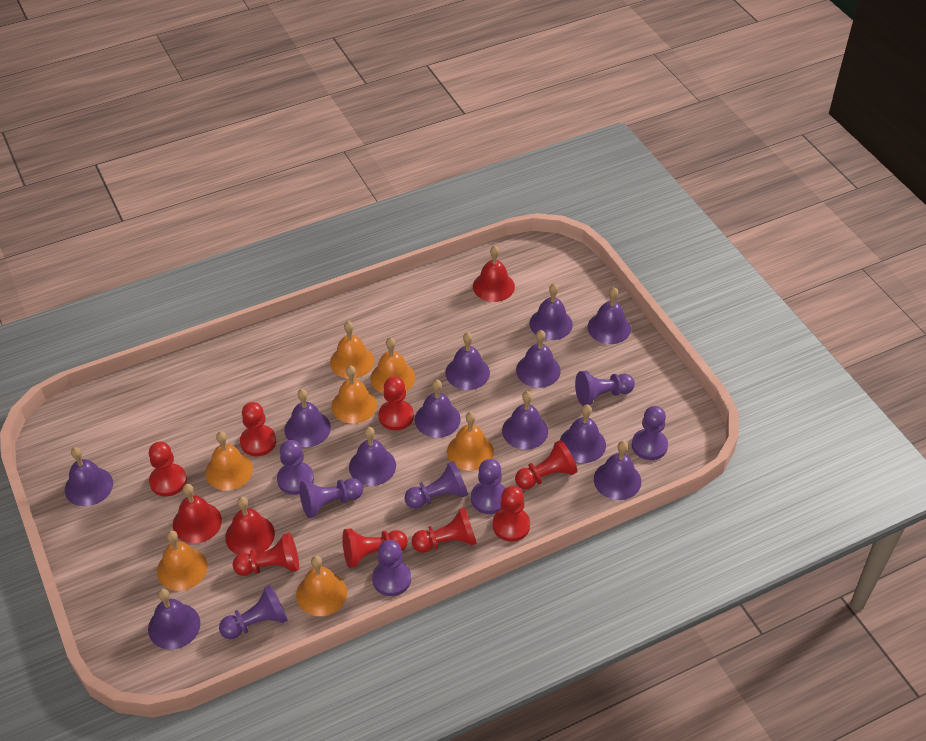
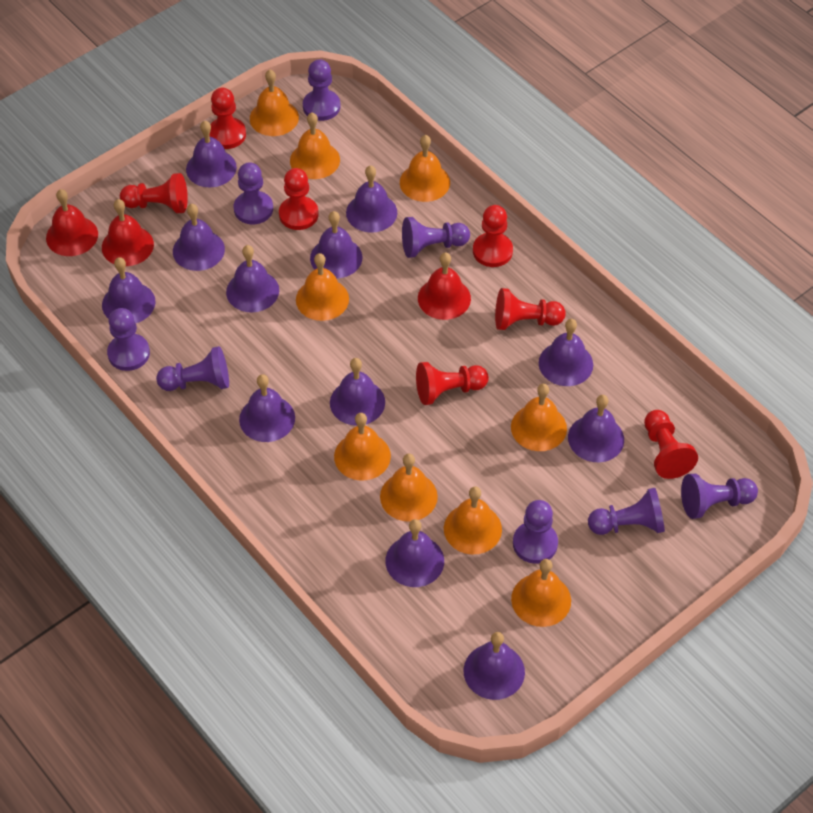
orange bell: 7 -> 9
red pawn: 8 -> 7

